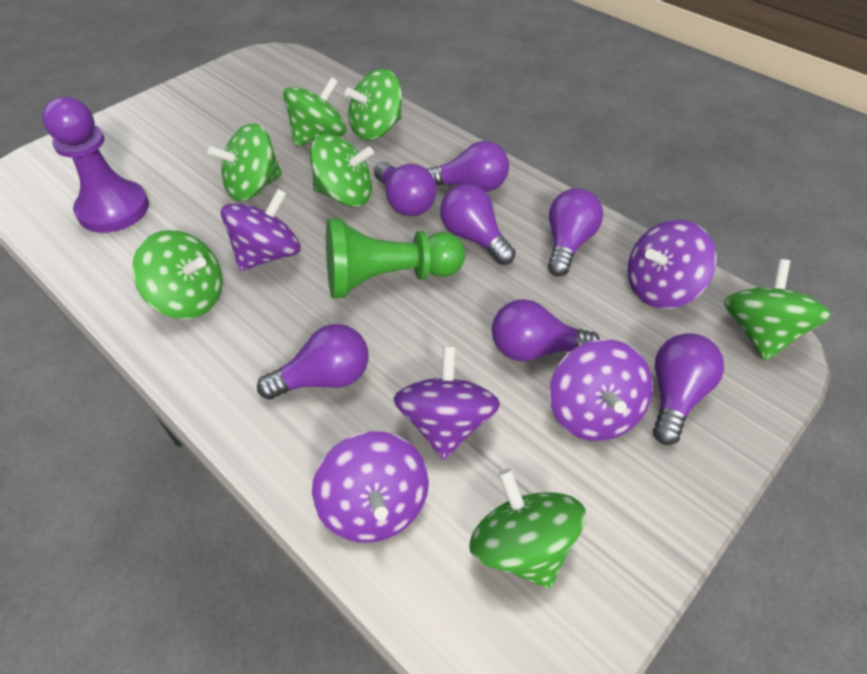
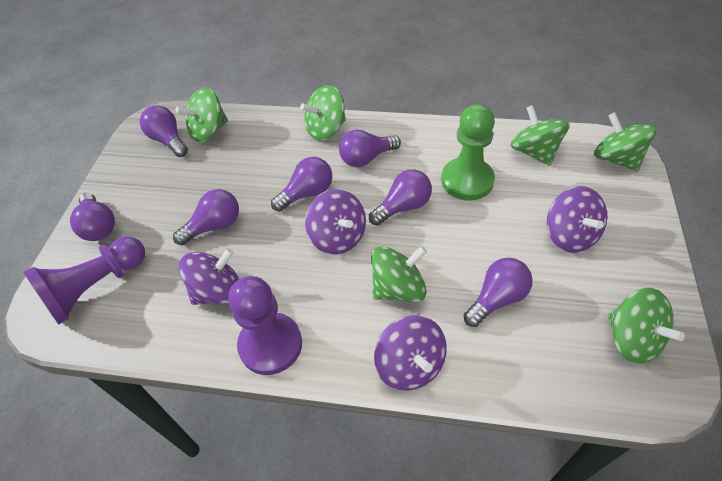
green spinning top: 7 -> 6
purple pawn: 1 -> 2
purple spinning top: 5 -> 4

